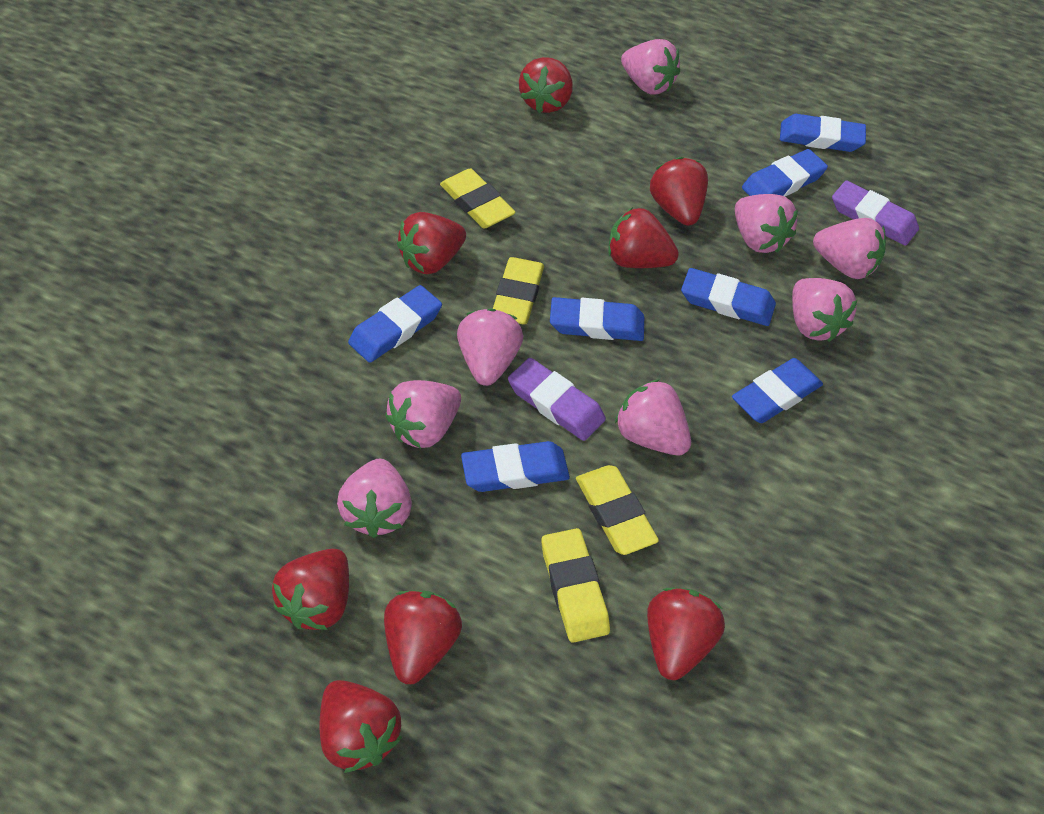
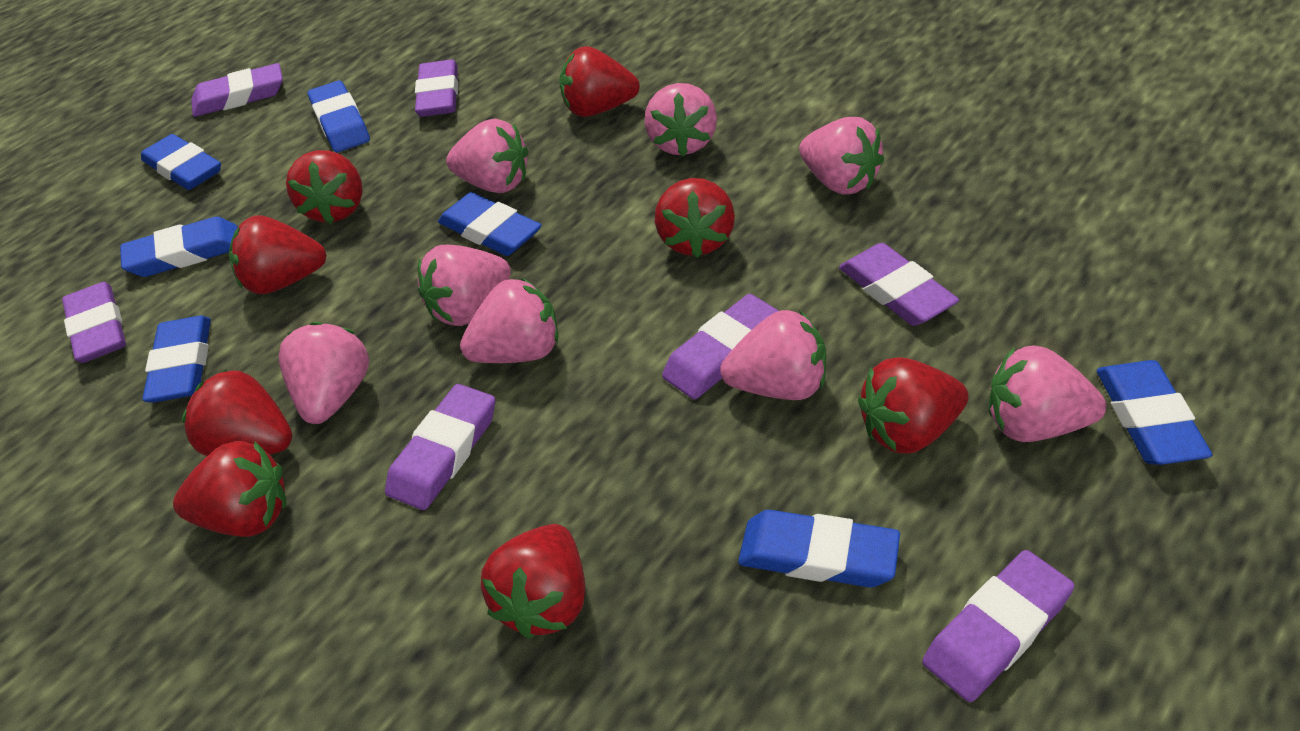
purple eraser: 2 -> 7
yellow eraser: 4 -> 0

